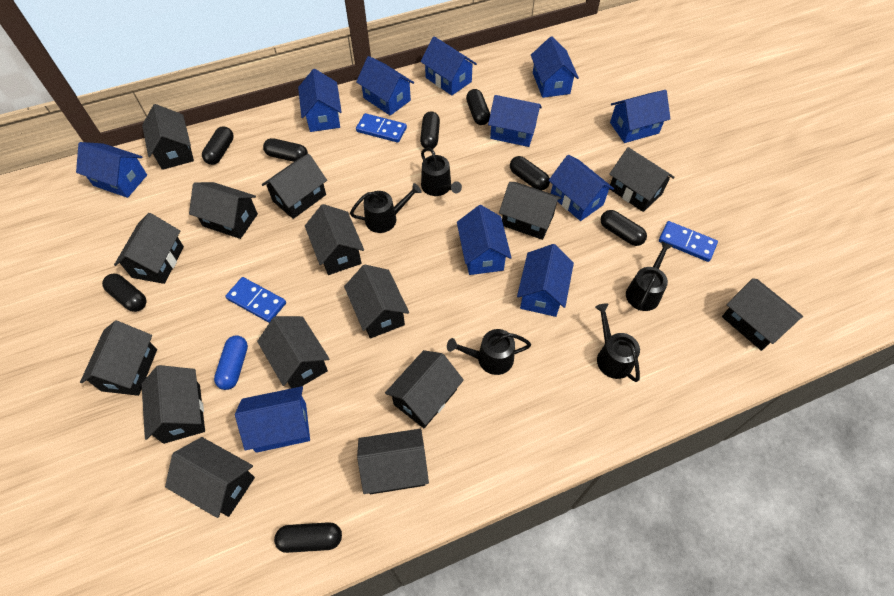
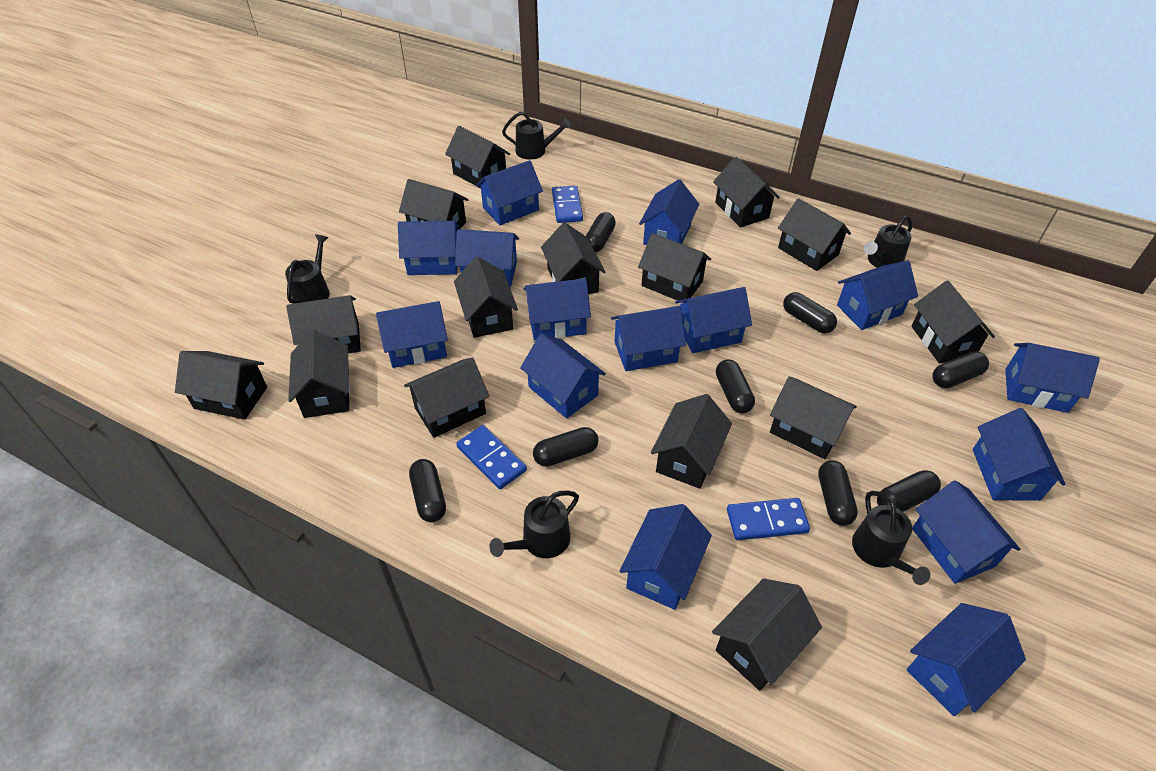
blue capsule: 1 -> 0
blue house: 11 -> 15

